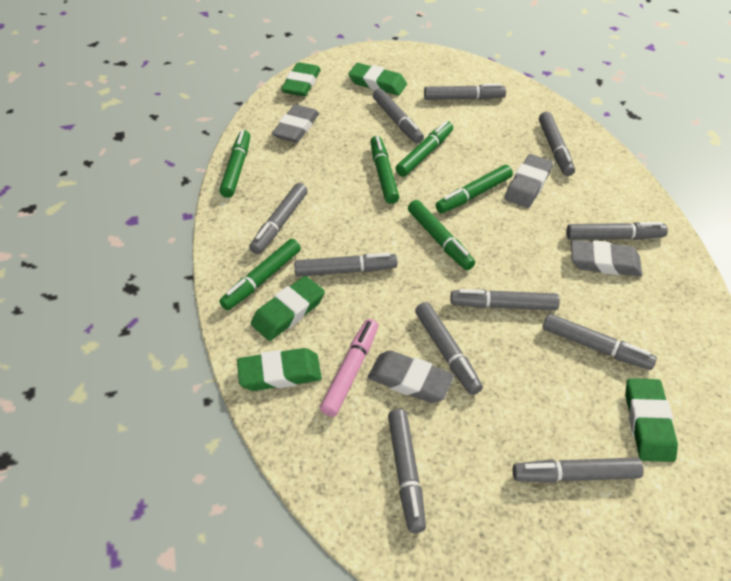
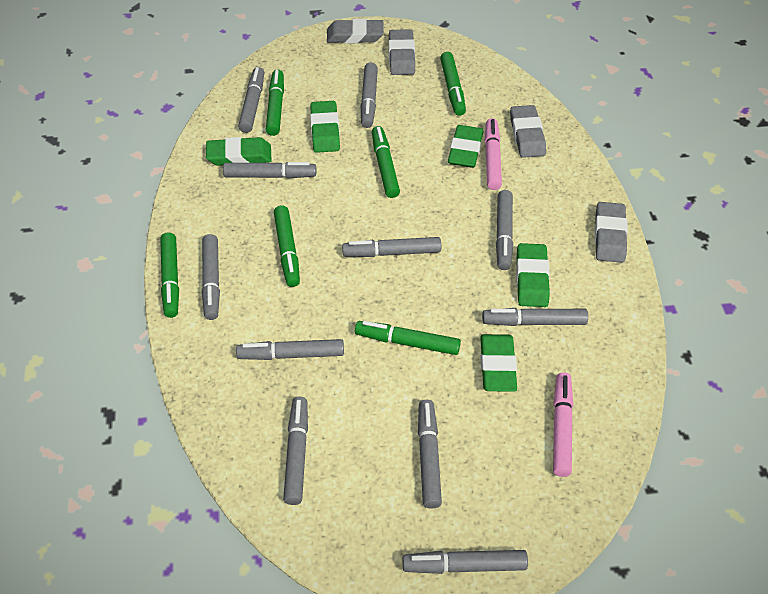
pink marker: 1 -> 2

